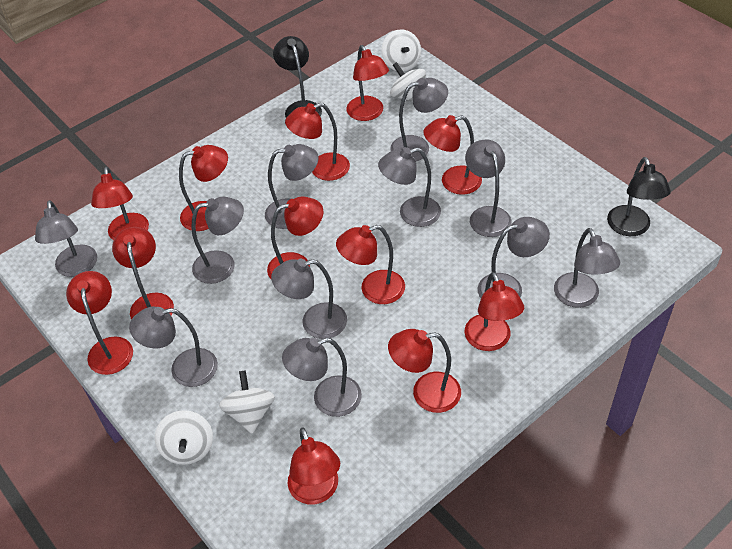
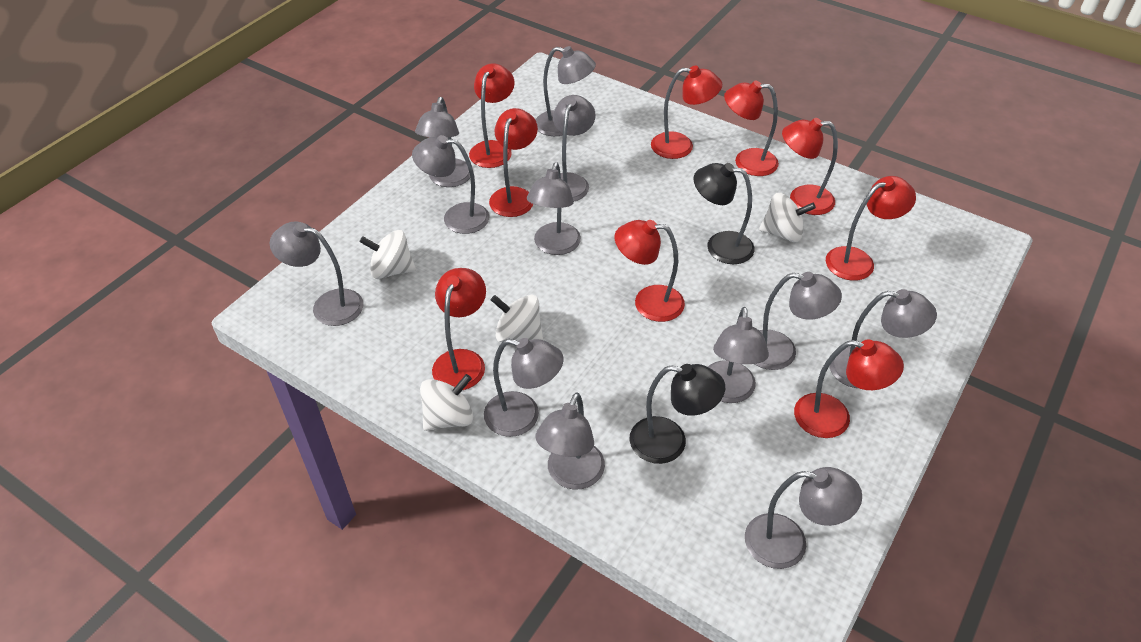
grey lamp: 11 -> 12
red lamp: 12 -> 9

